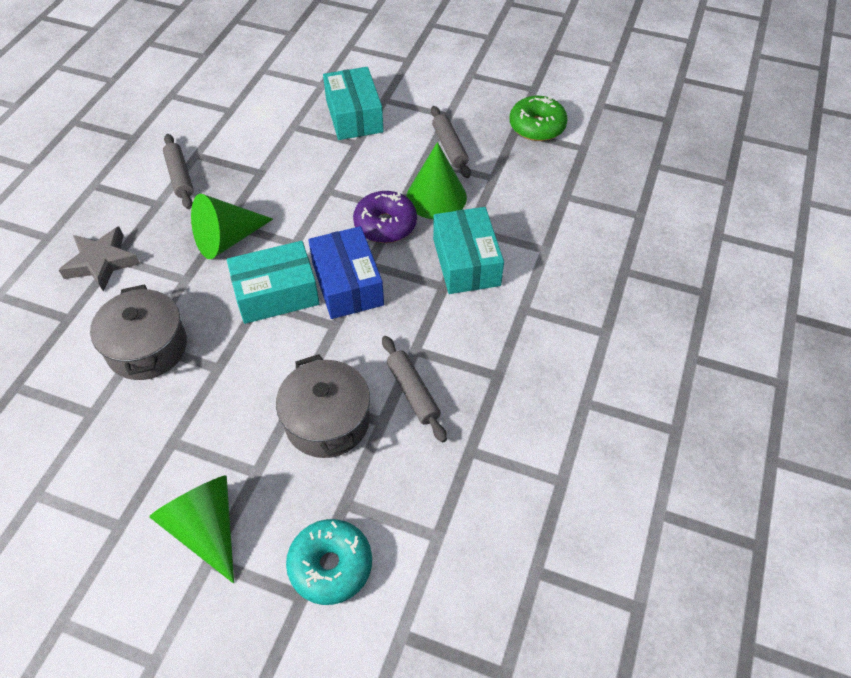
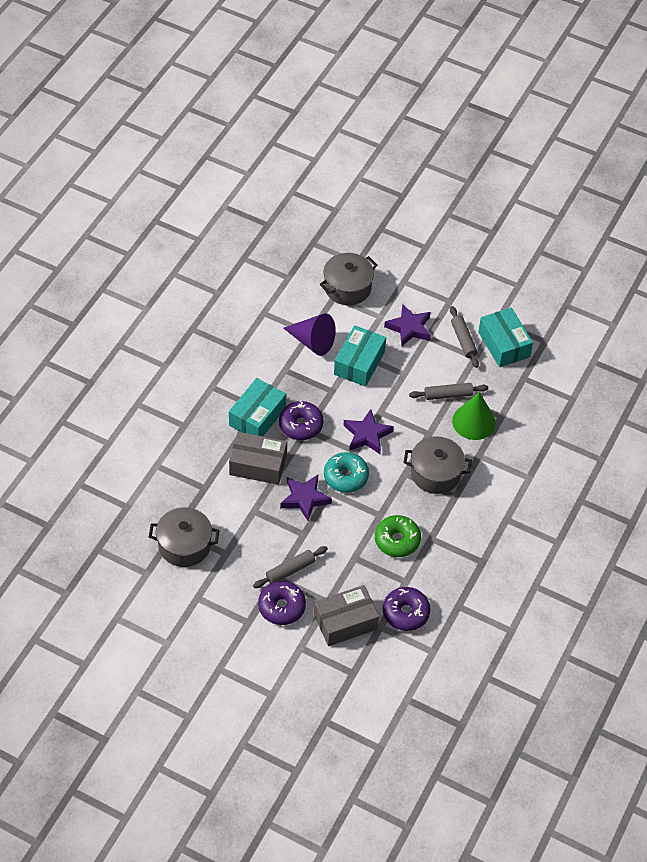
blue box: 1 -> 0
green cone: 3 -> 1
grey box: 0 -> 2
grey pot: 2 -> 3
grey star: 1 -> 0
purple cone: 0 -> 1
purple donut: 1 -> 3
purple star: 0 -> 3

